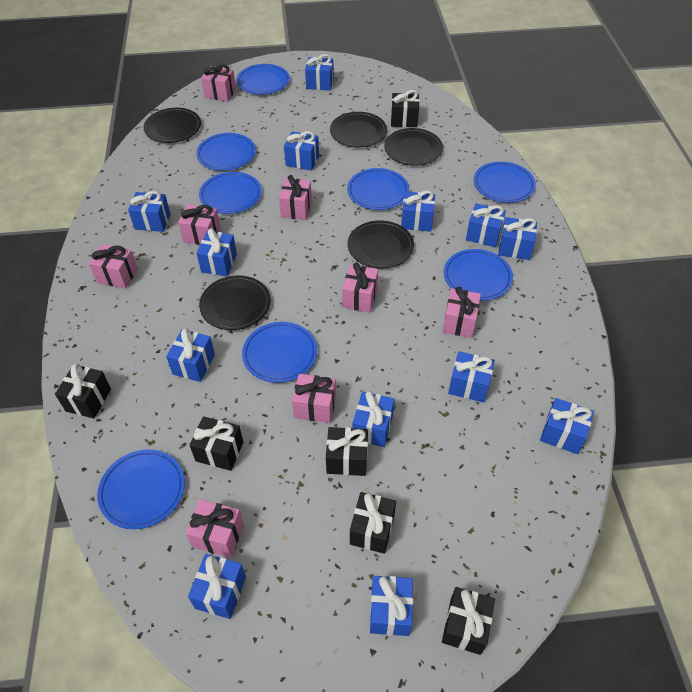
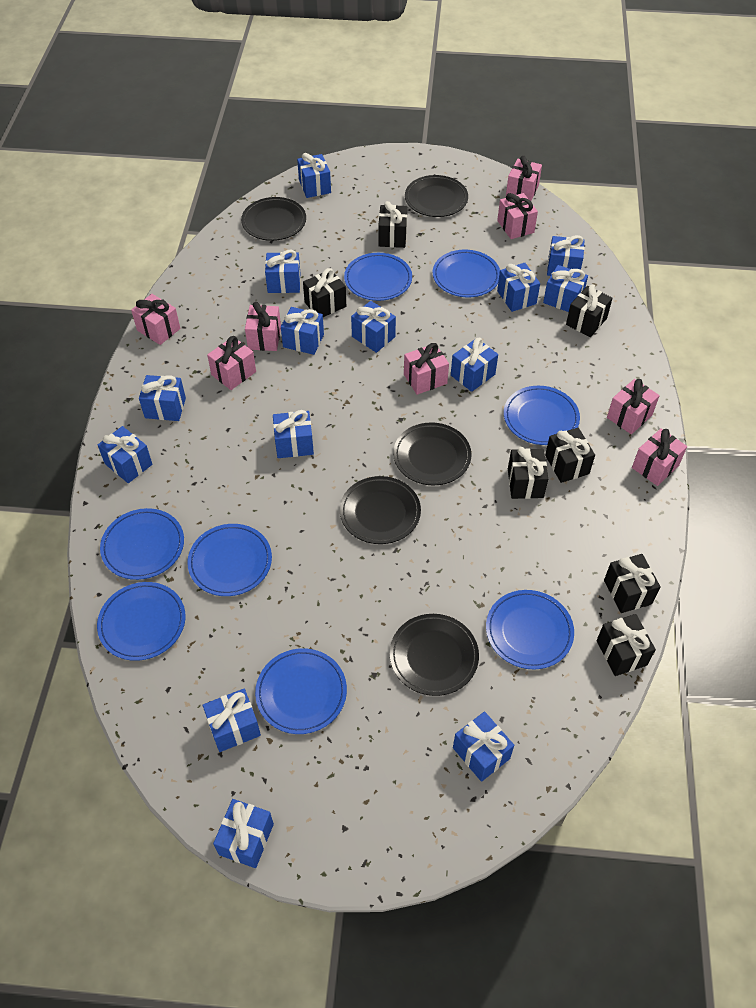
black gift: 6 -> 7
blue gift: 13 -> 14

